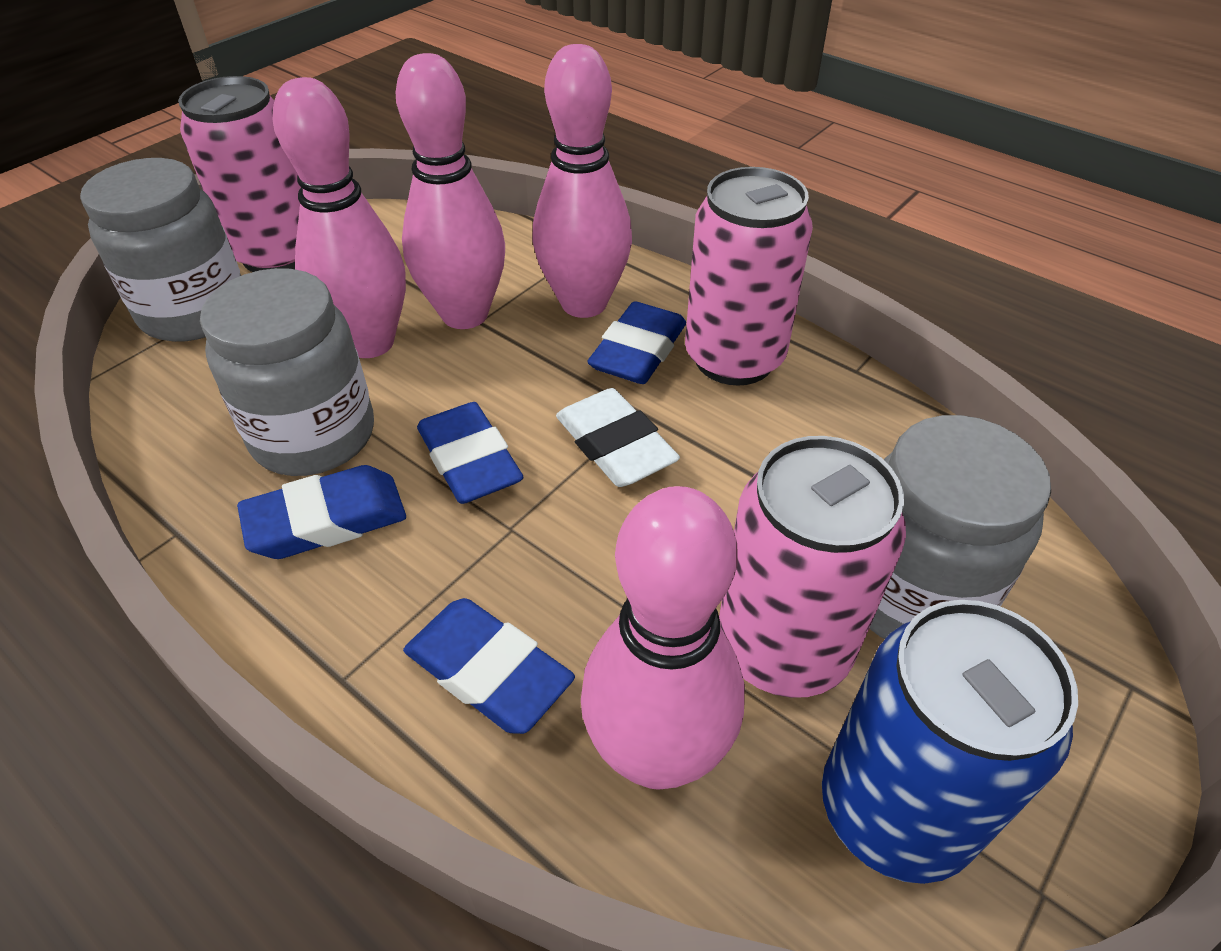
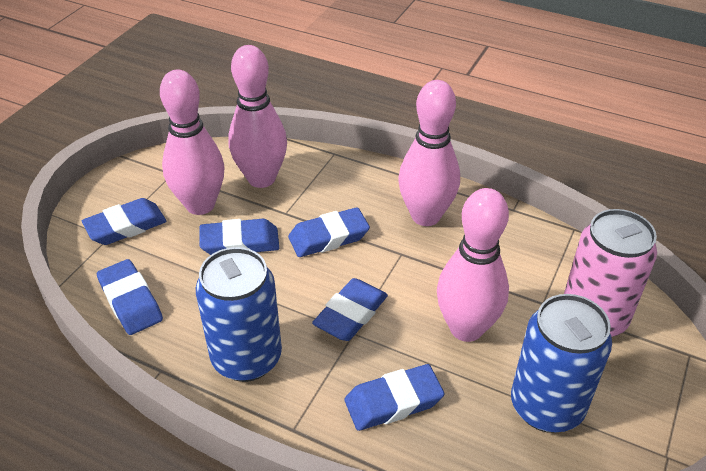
blue can: 1 -> 2
blue eraser: 4 -> 6
grey jar: 3 -> 0
pink can: 3 -> 1
white eraser: 1 -> 0

